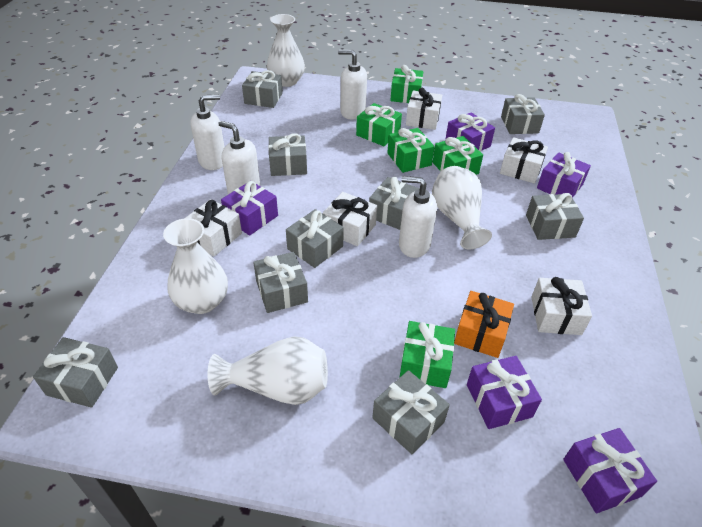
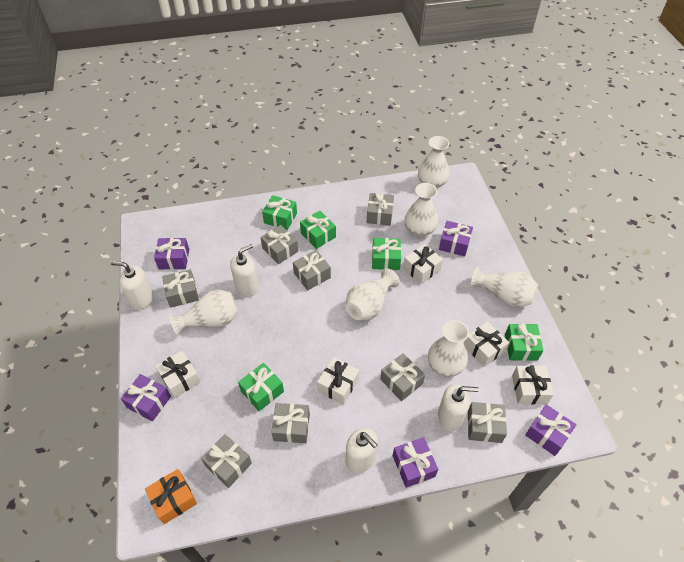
grey gift: 9 -> 8
white vase: 4 -> 6

